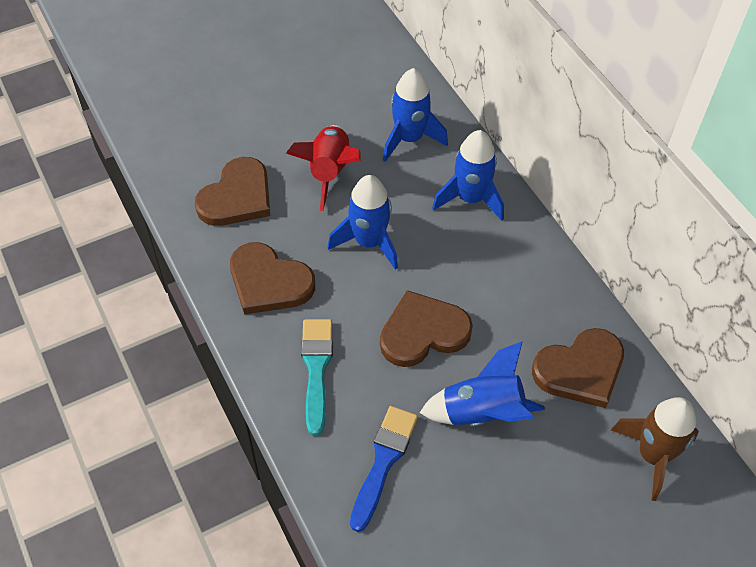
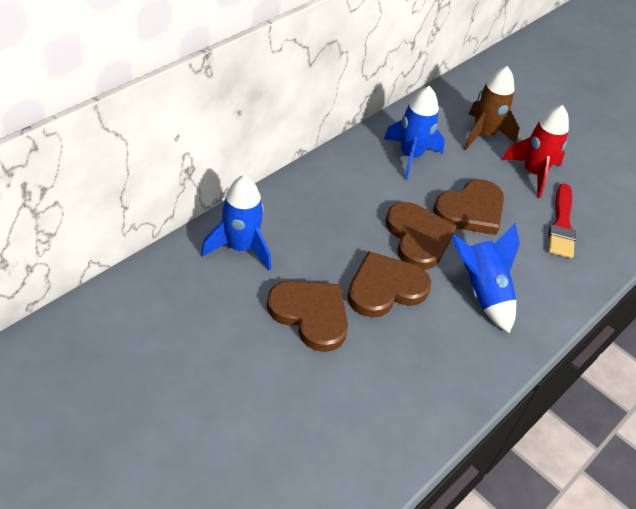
blue brush: 1 -> 0
blue rocket: 4 -> 3
red brush: 0 -> 1
turquoise brush: 1 -> 0

